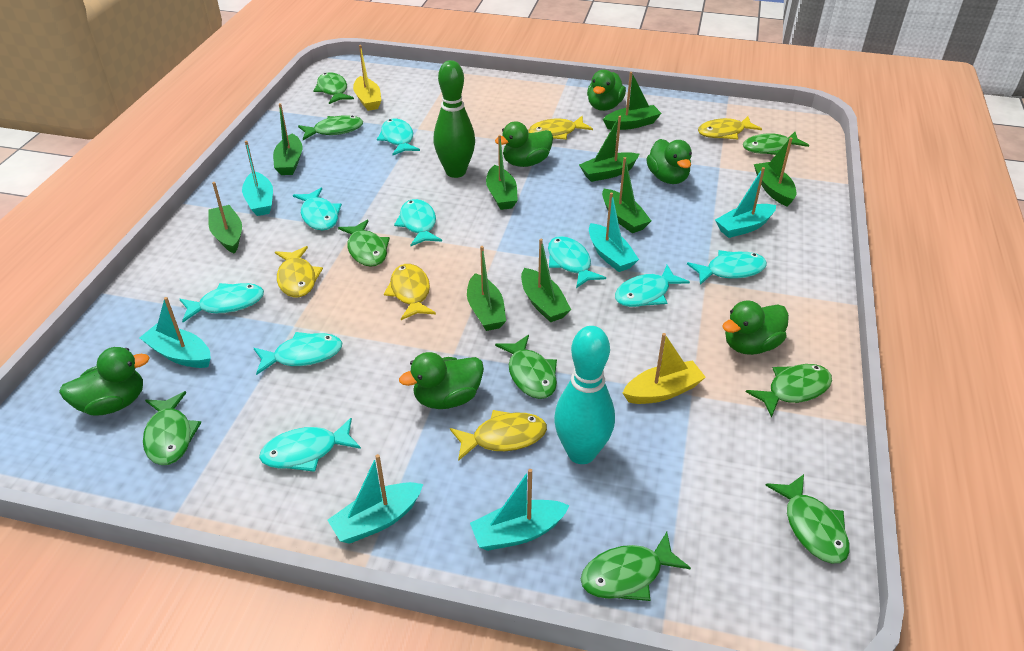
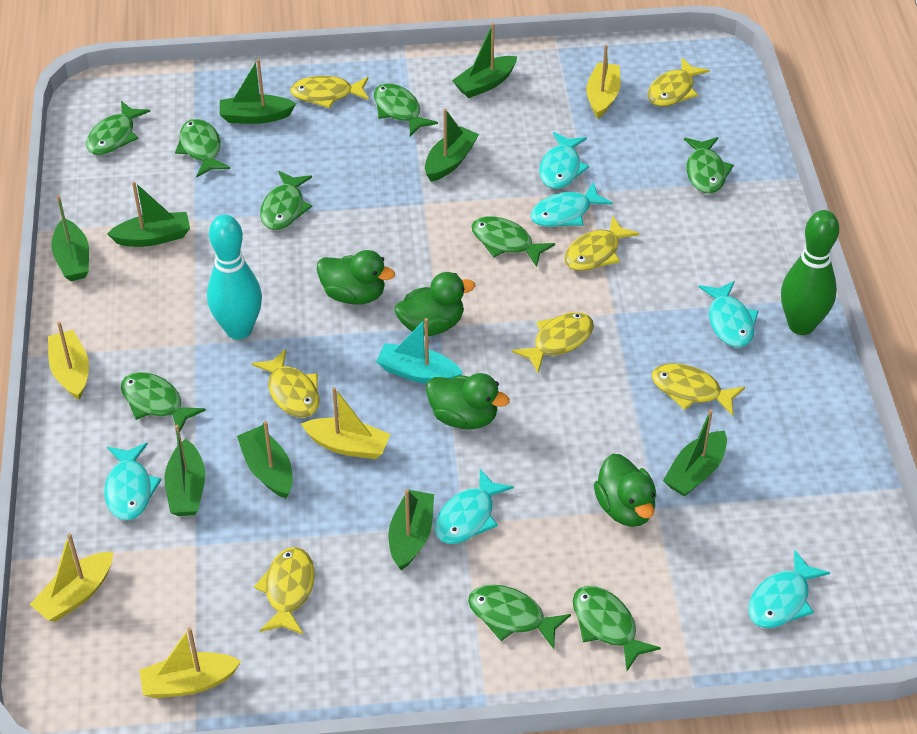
green duck: 6 -> 4
turquoise boat: 6 -> 1
turquoise fish: 9 -> 6
yellow boat: 2 -> 5
yellow fish: 5 -> 7

